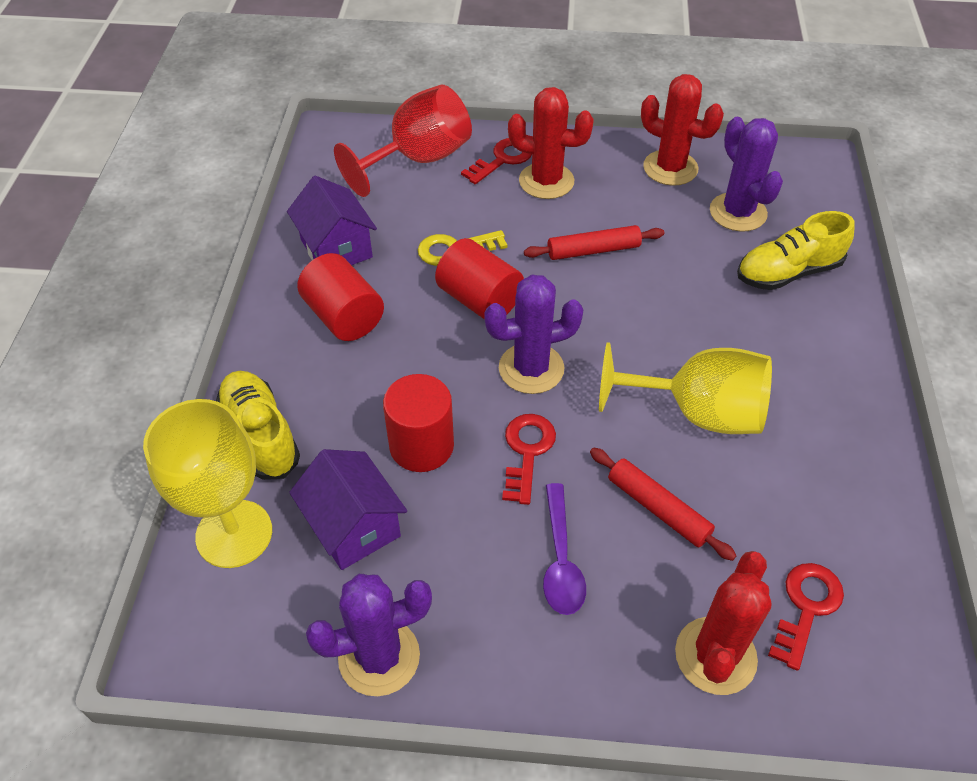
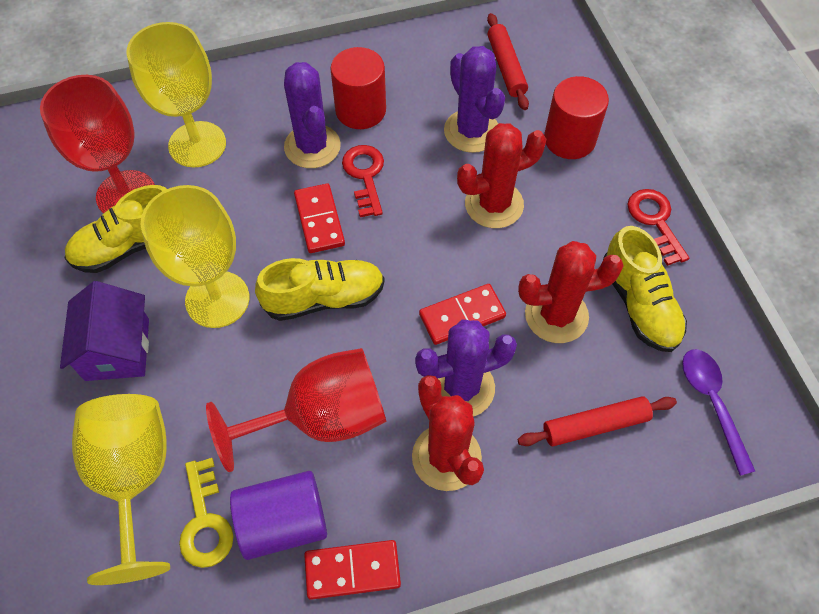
purple cylinder: 0 -> 1
purple house: 2 -> 1
red cylinder: 3 -> 2
red domino: 0 -> 3
red goblet: 1 -> 2
red key: 3 -> 2
yellow goblet: 2 -> 3
yellow shoe: 2 -> 3

